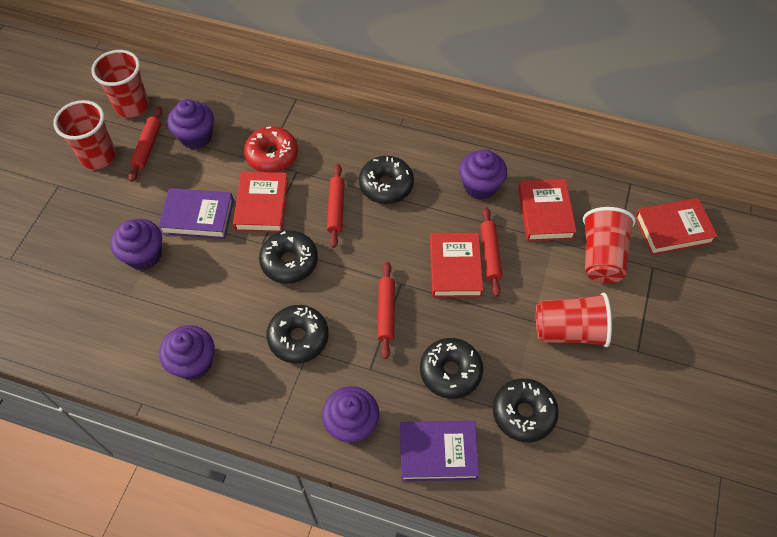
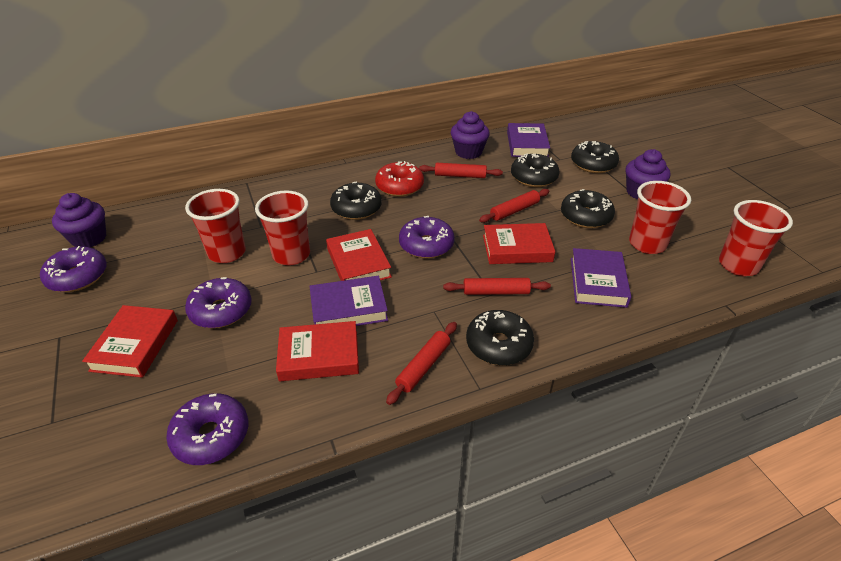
purple book: 2 -> 3
purple cupcake: 5 -> 3
purple donut: 0 -> 4

